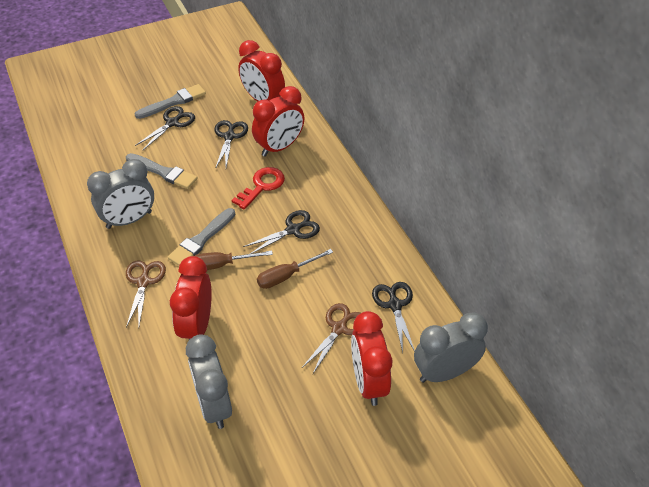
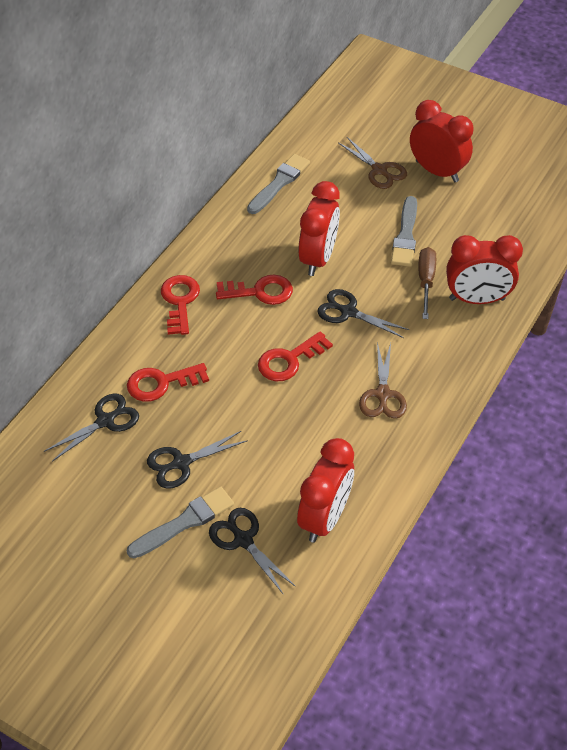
brown screwdriver: 2 -> 1
grey clock: 3 -> 0
red key: 1 -> 4

